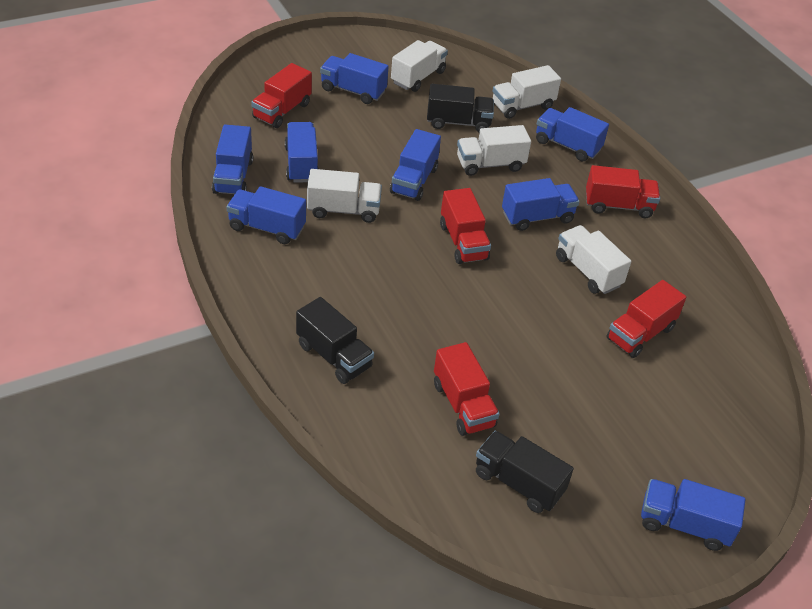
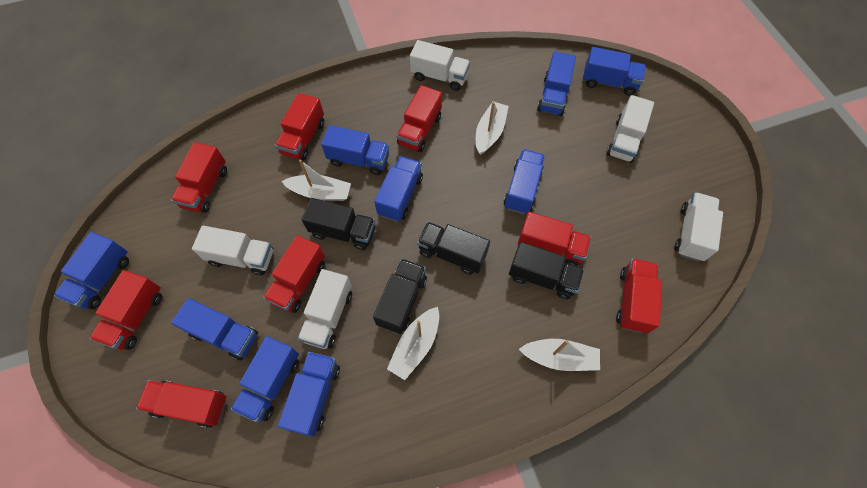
black truck: 3 -> 4
blue truck: 8 -> 9
red truck: 5 -> 8
white boat: 0 -> 4

